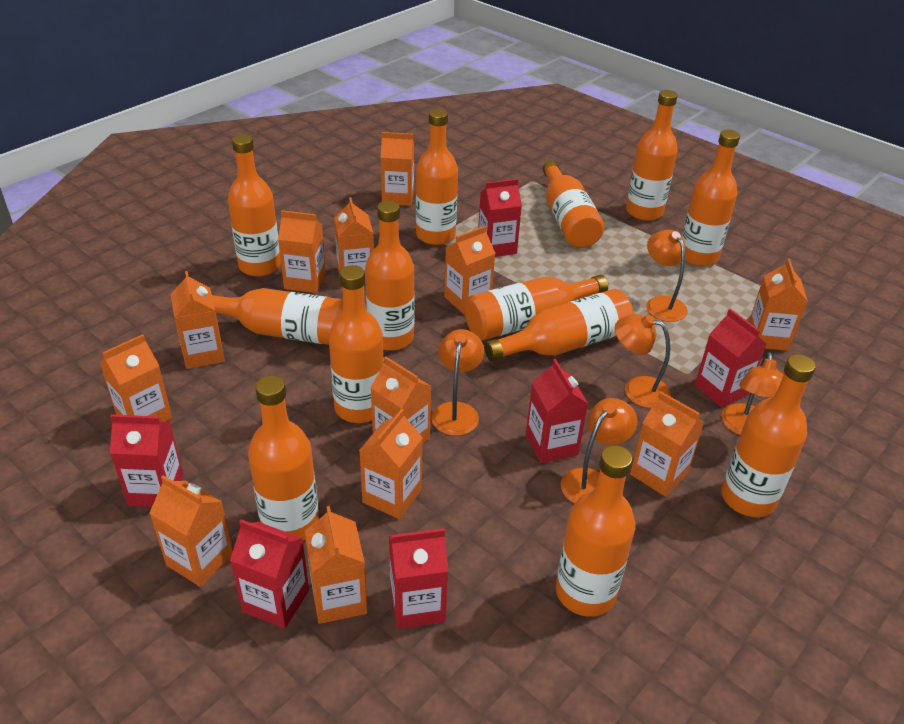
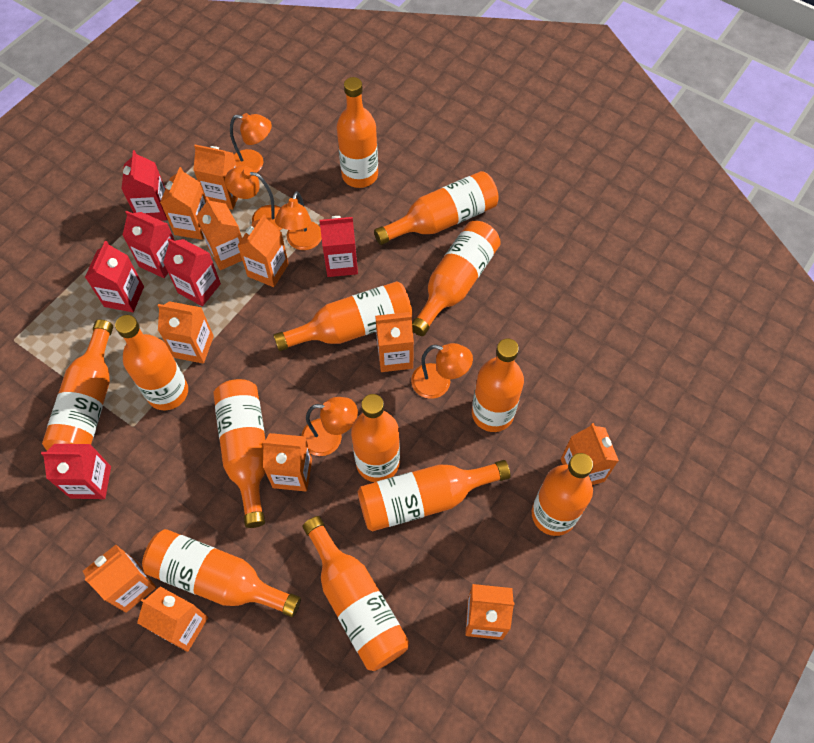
orange carton: 12 -> 11

